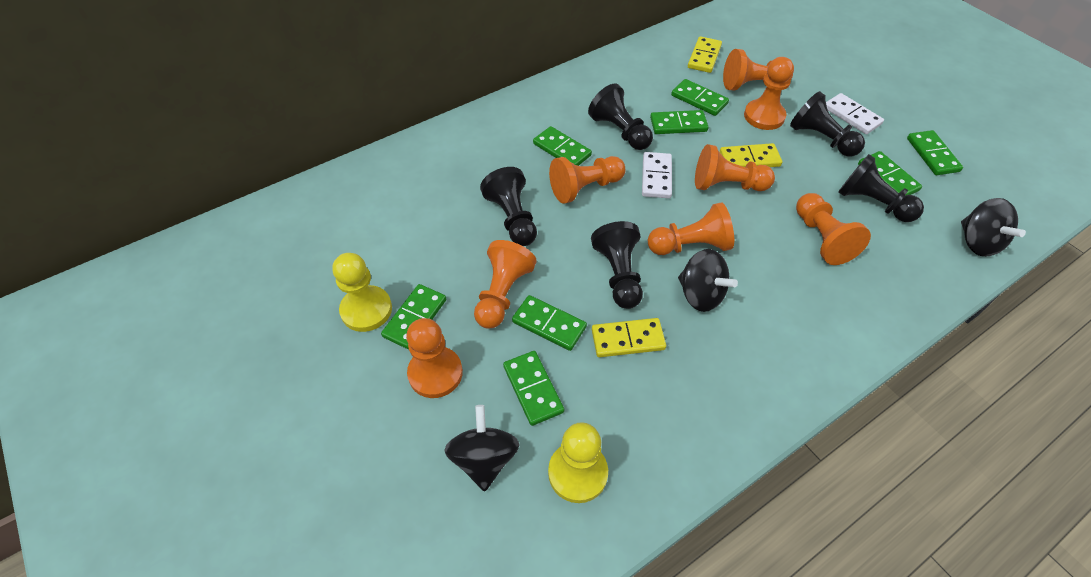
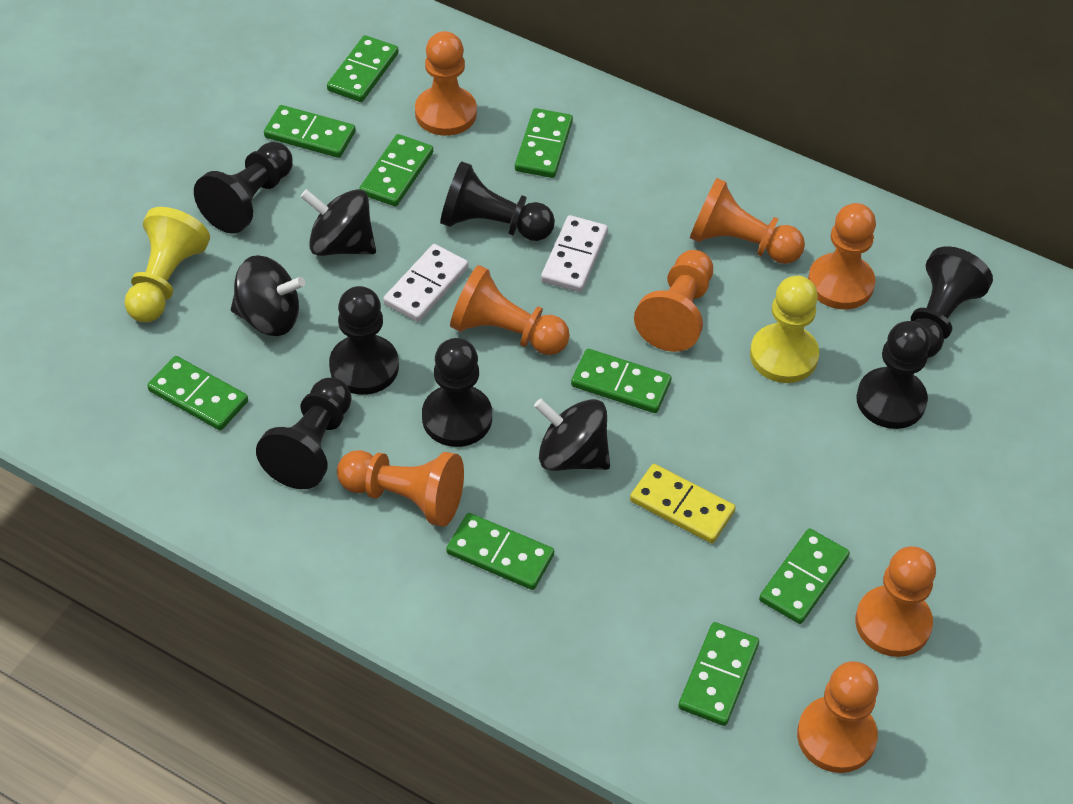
black pawn: 5 -> 7
green domino: 8 -> 9
yellow domino: 3 -> 1

